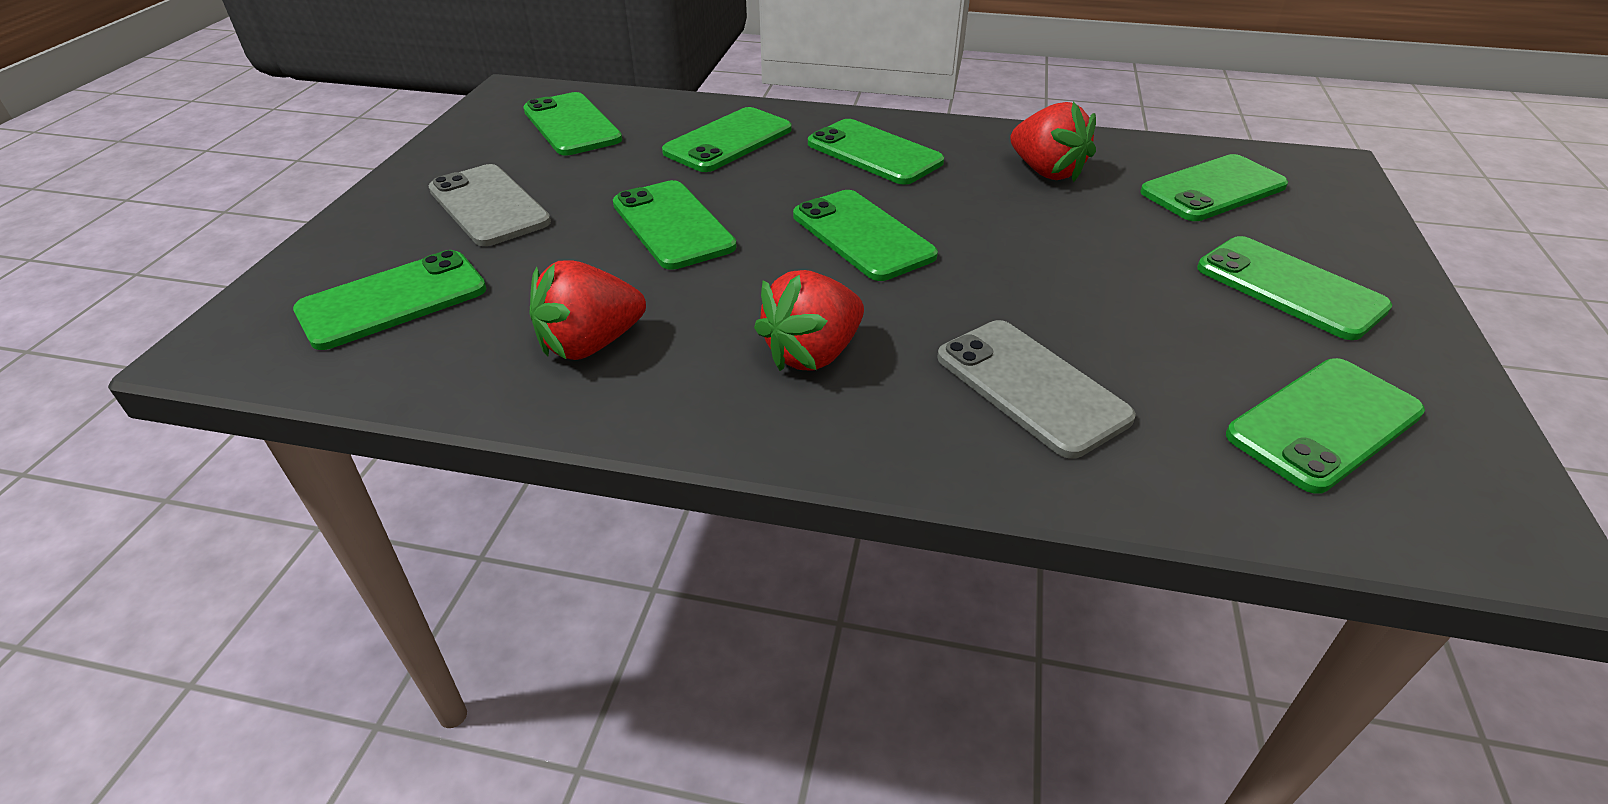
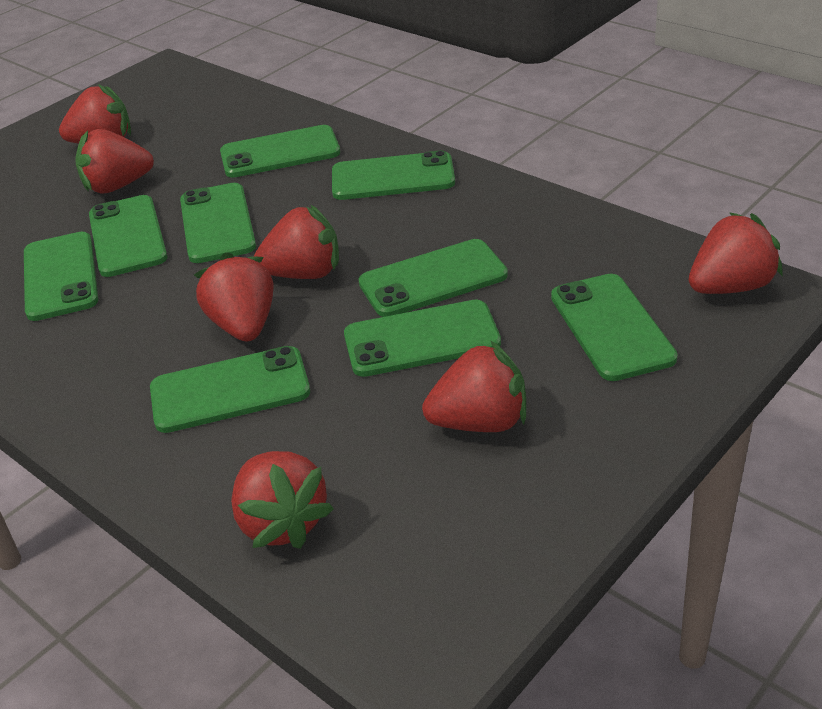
grey phone: 2 -> 0
red strawberry: 3 -> 7

